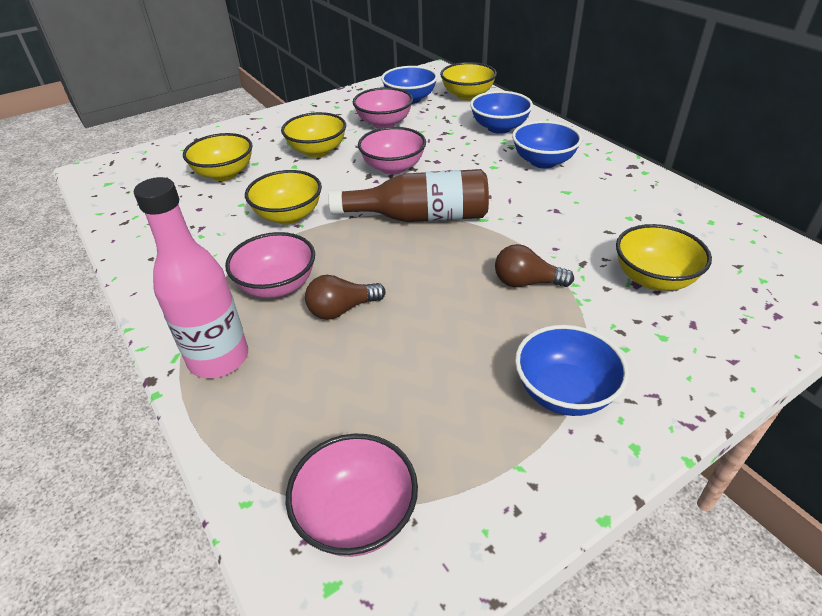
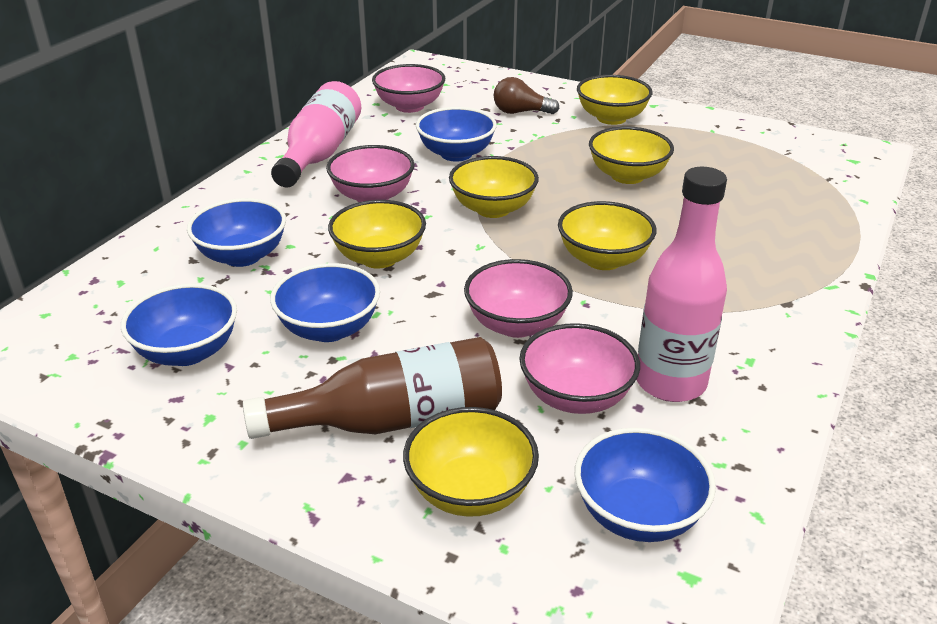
blue bowl: 4 -> 5
brown light bulb: 2 -> 1
pink bottle: 1 -> 2
yellow bowl: 5 -> 6

